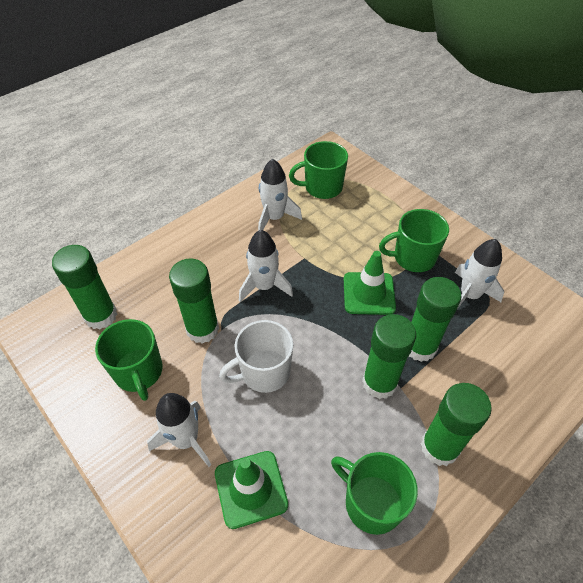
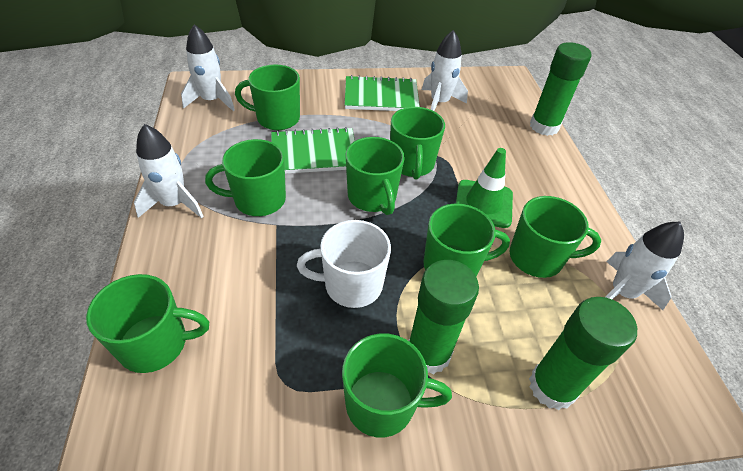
green glue stick: 5 -> 3
green mug: 4 -> 8
green notebook: 0 -> 2
green traffic cone: 2 -> 1

